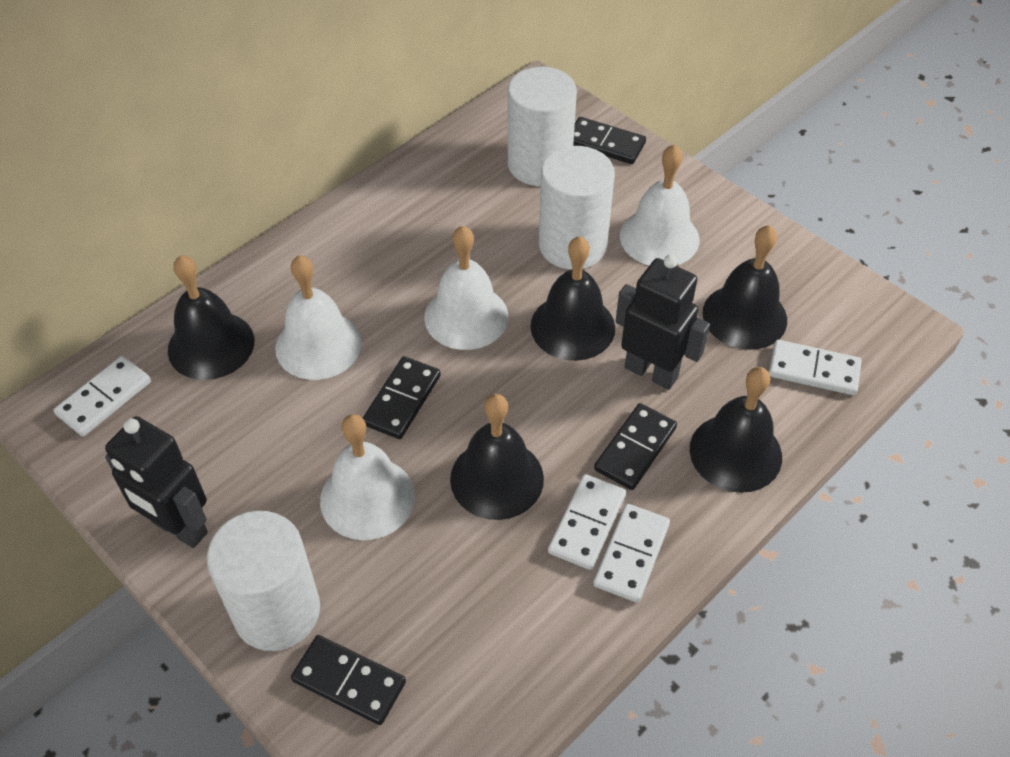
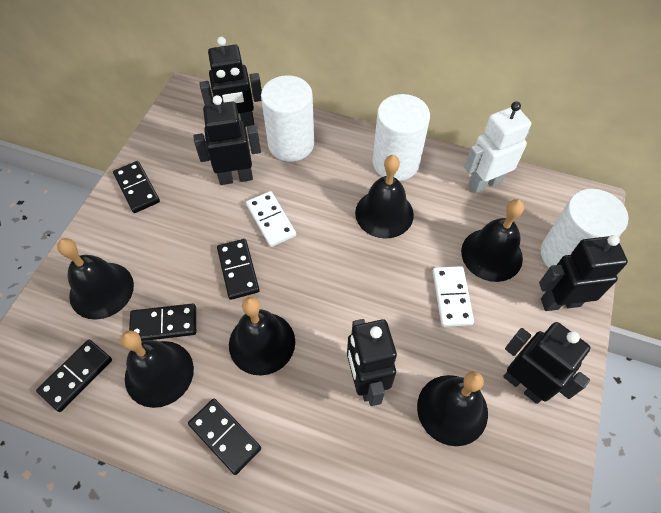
black bell: 5 -> 6
black domino: 4 -> 5
black robot: 2 -> 5
white bell: 4 -> 0
white domino: 4 -> 2
white robot: 0 -> 1

